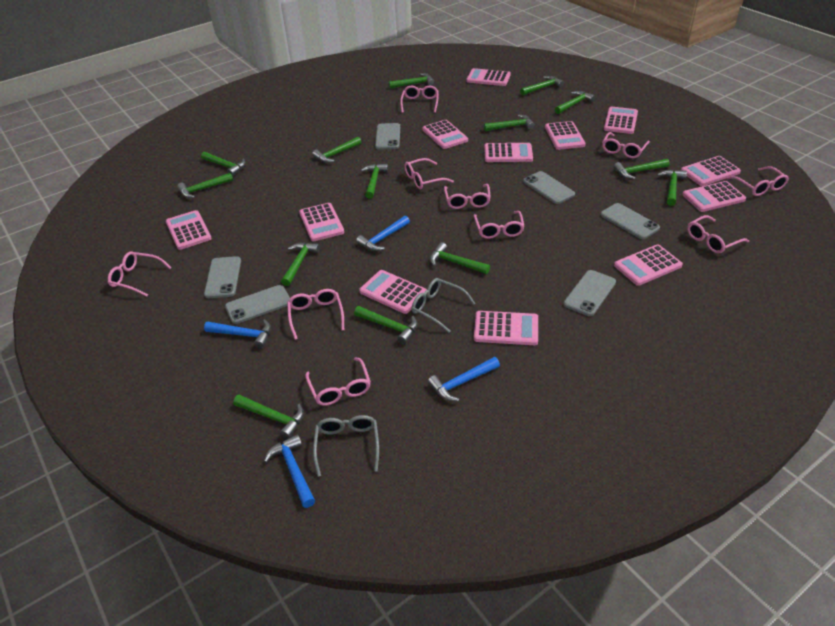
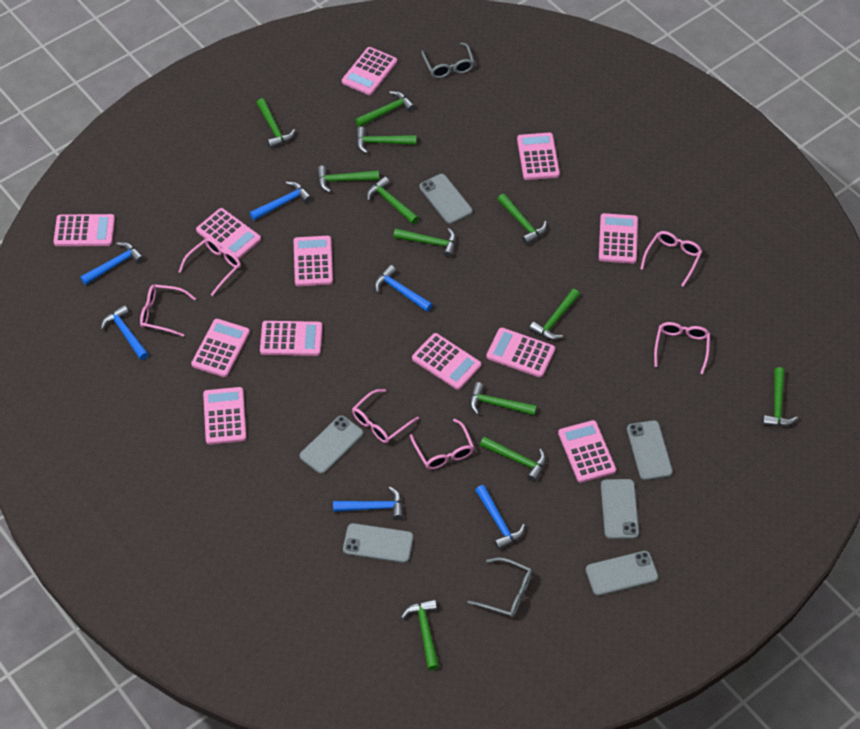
blue hammer: 4 -> 6
green hammer: 14 -> 12
pink glasses: 10 -> 6

